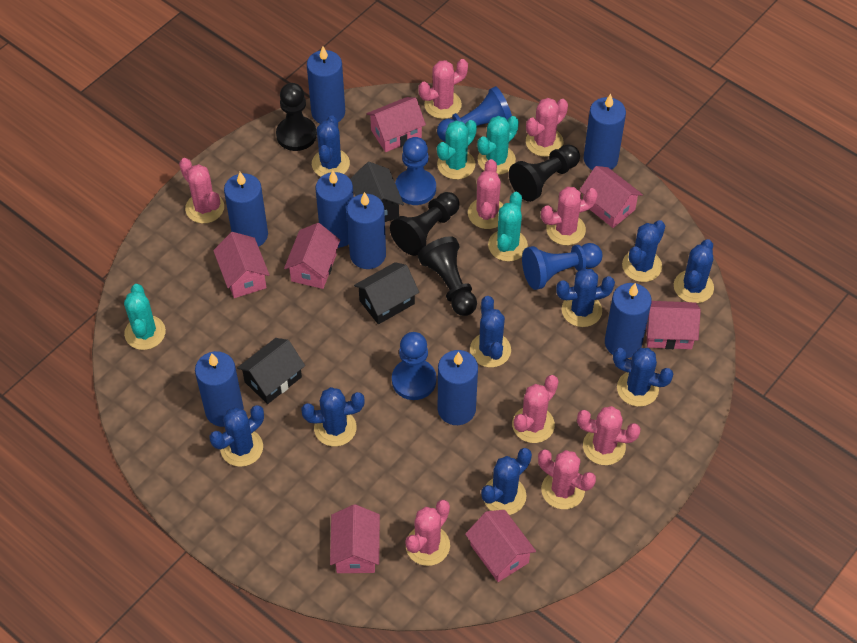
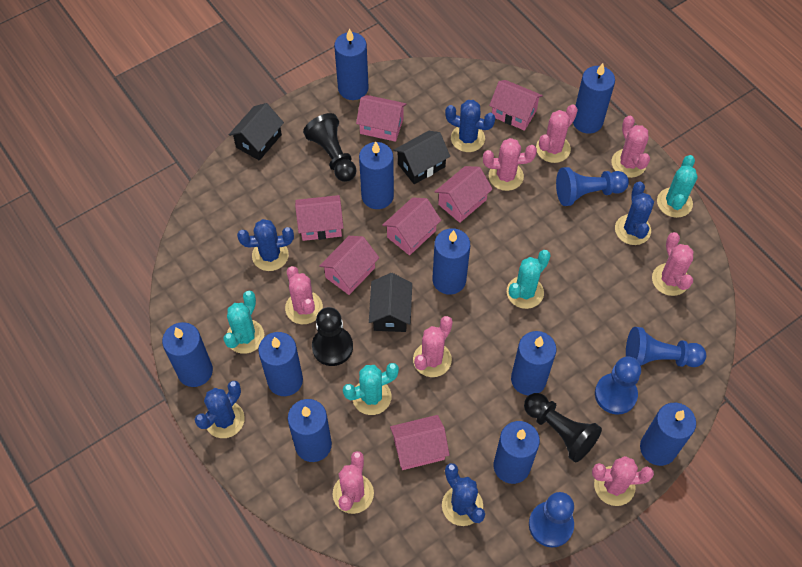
black pawn: 4 -> 3
blue cactus: 9 -> 5
blue candle: 8 -> 10
pink cactus: 9 -> 8

